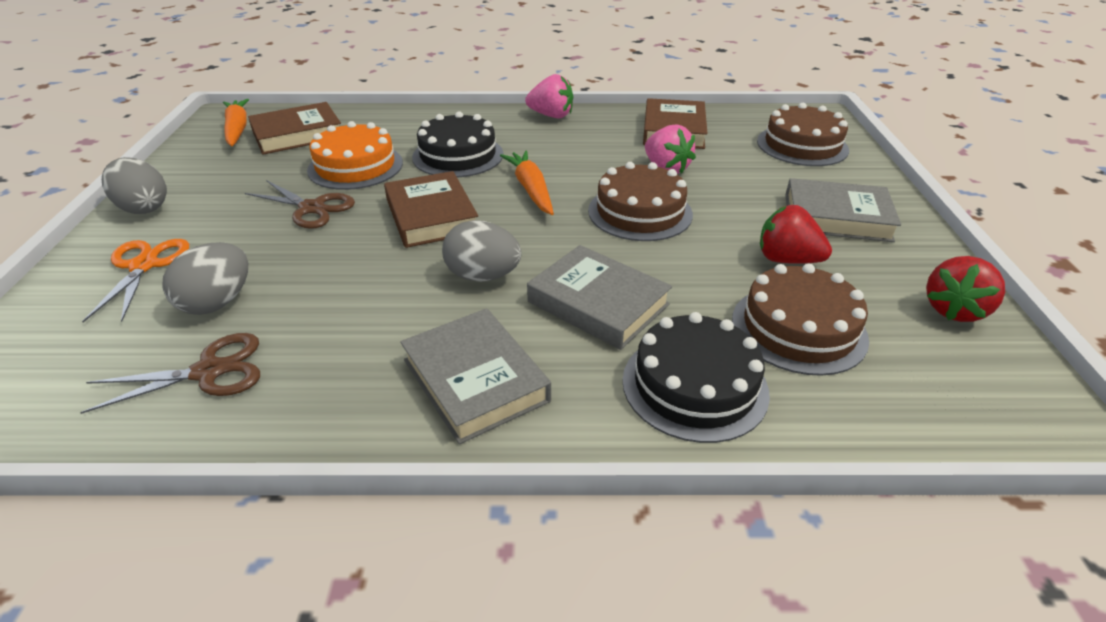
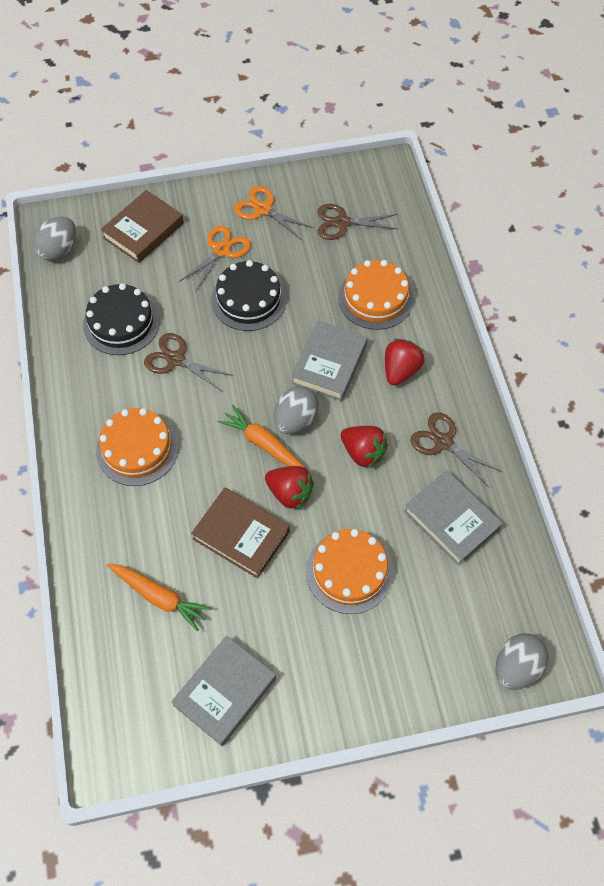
brown book: 3 -> 2
brown cake: 3 -> 0
brown scissors: 2 -> 3
orange cake: 1 -> 3
orange scissors: 1 -> 2
pink strawberry: 2 -> 0
red strawberry: 2 -> 3

